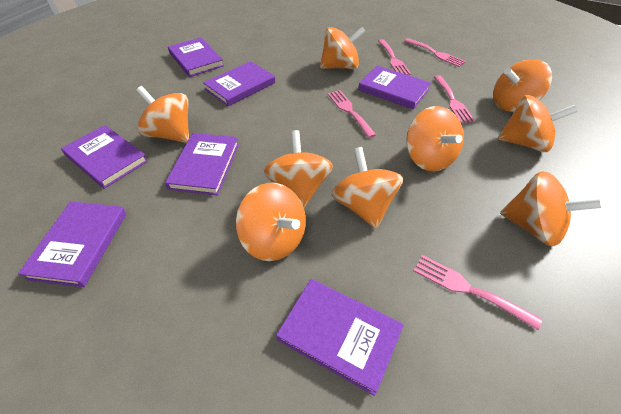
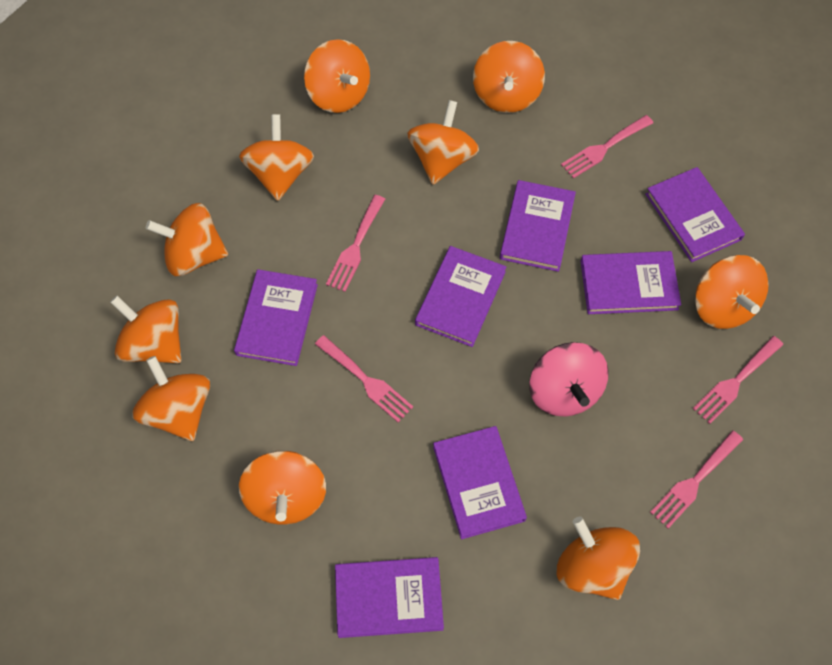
orange spinning top: 9 -> 10
pink spinning top: 0 -> 1

